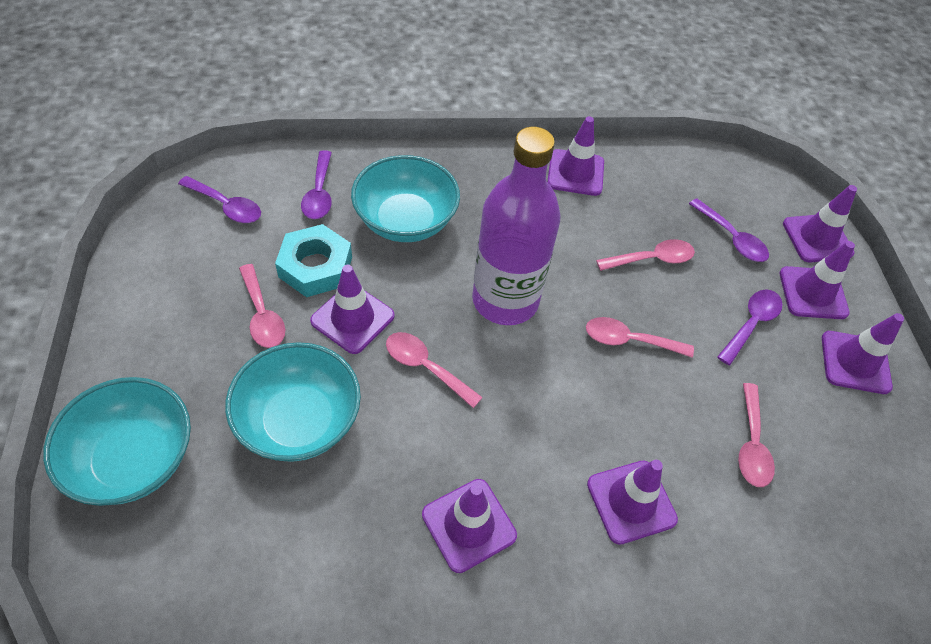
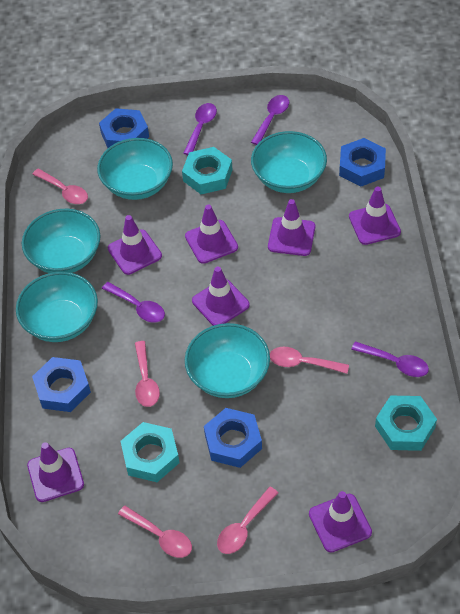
blue nut: 0 -> 4
purple bottle: 1 -> 0
turquoise bowl: 3 -> 5
turquoise nut: 1 -> 3

